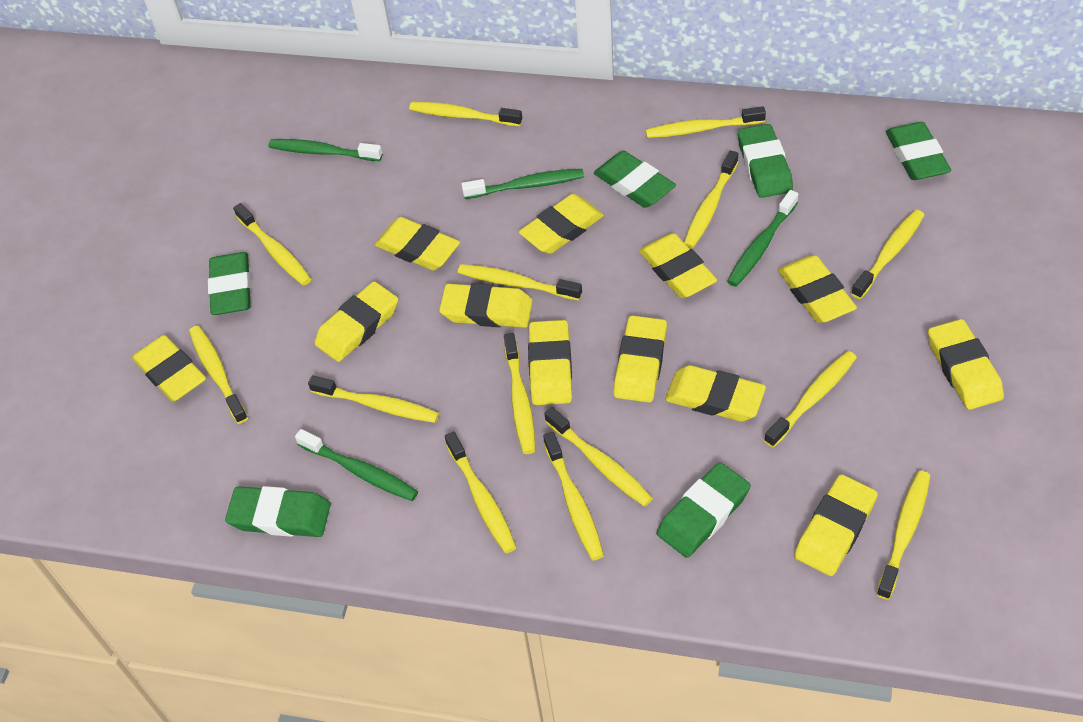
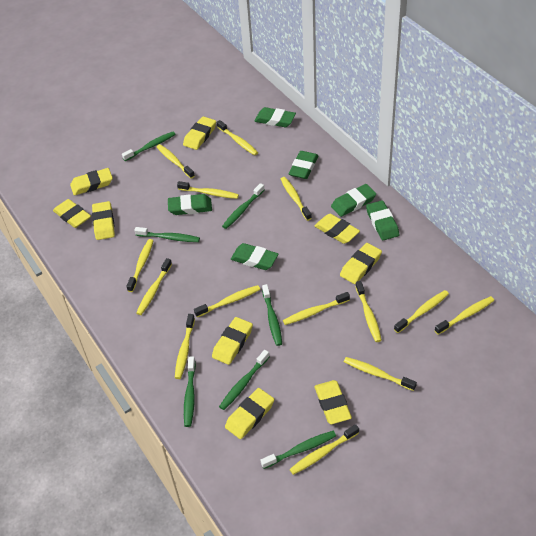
green toothbrush: 4 -> 7
yellow eraser: 12 -> 9

